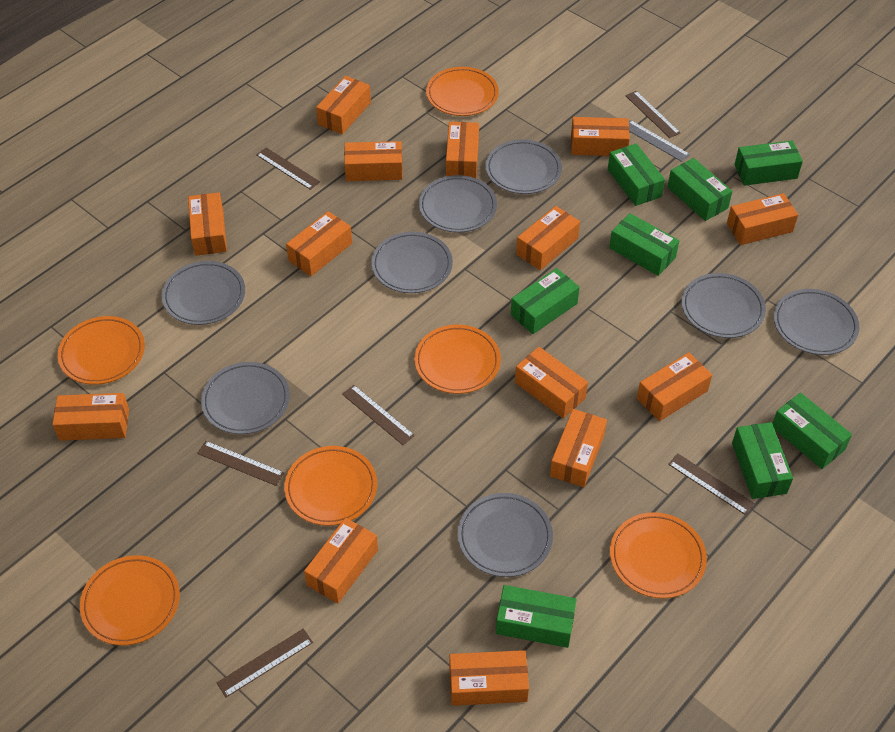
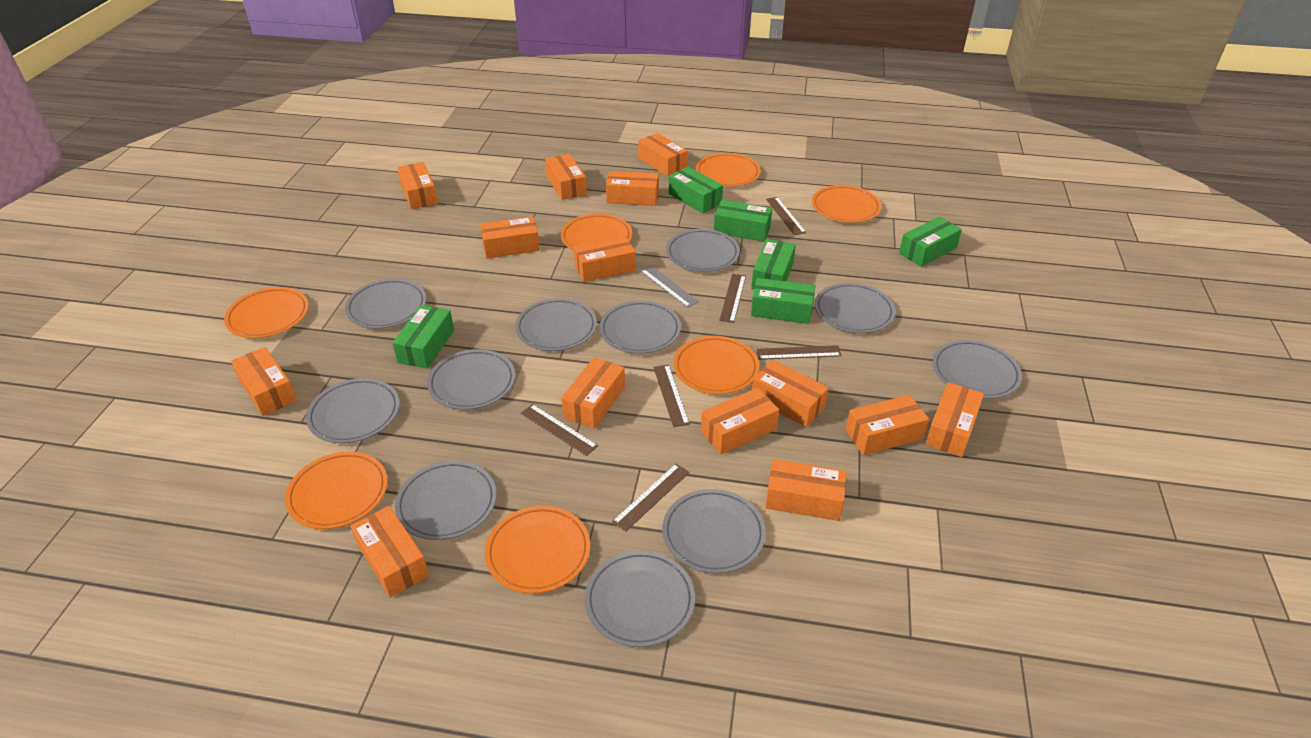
green box: 8 -> 6
grey plate: 8 -> 11
orange plate: 6 -> 7

